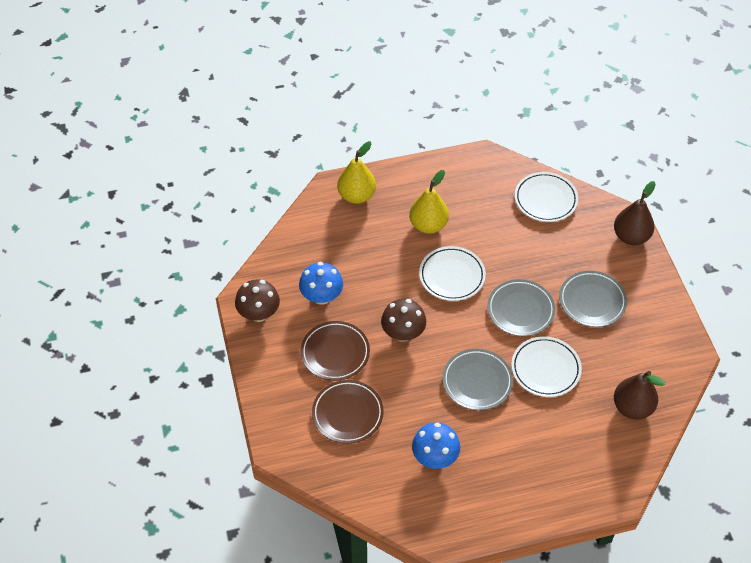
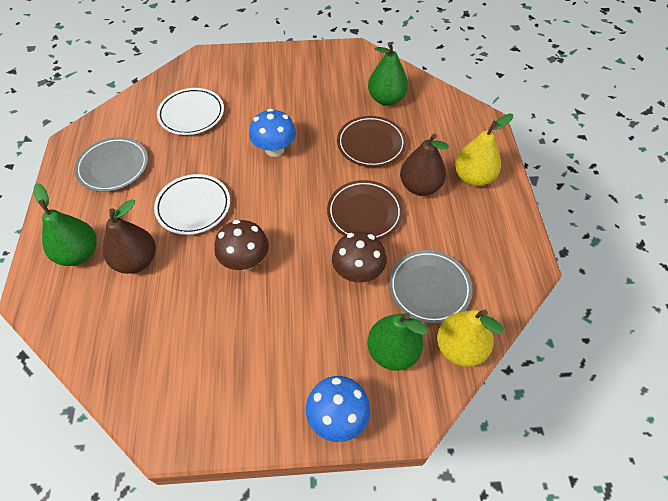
green pear: 0 -> 3
grey plate: 3 -> 2
white plate: 3 -> 2

